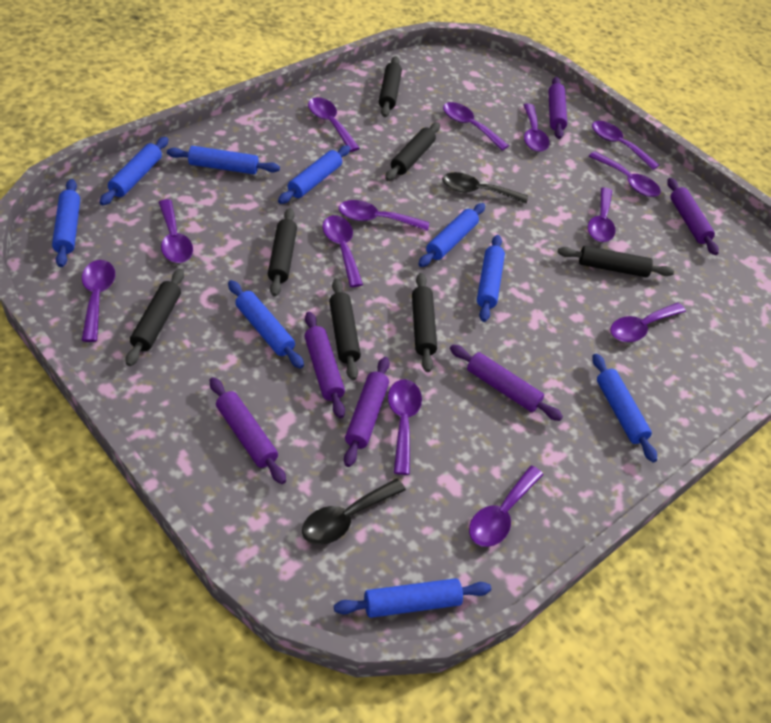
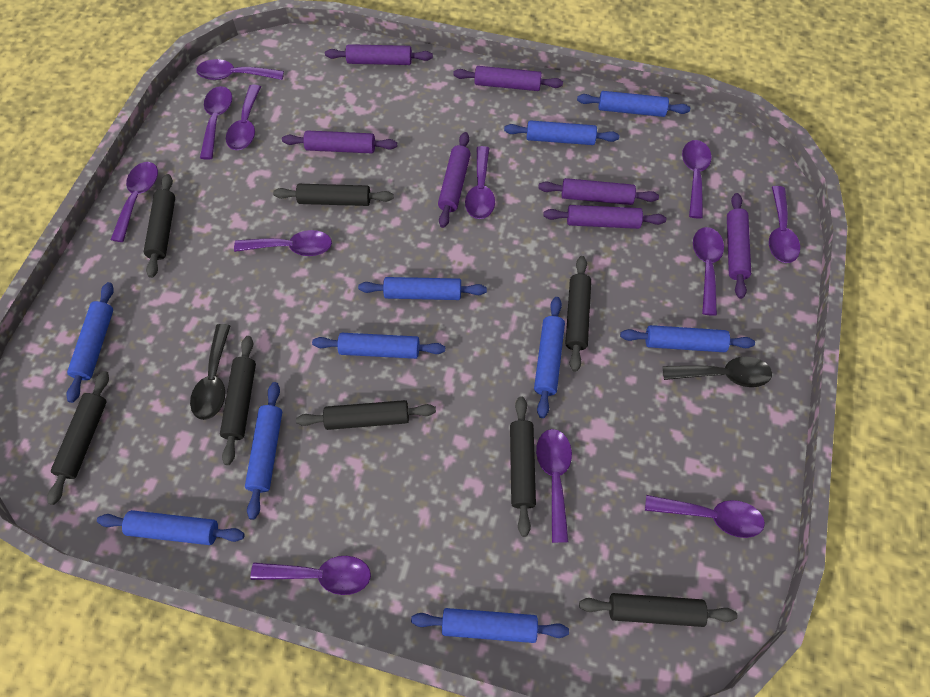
black rolling pin: 7 -> 8
blue rolling pin: 9 -> 10
purple rolling pin: 6 -> 7
purple spoon: 13 -> 12

